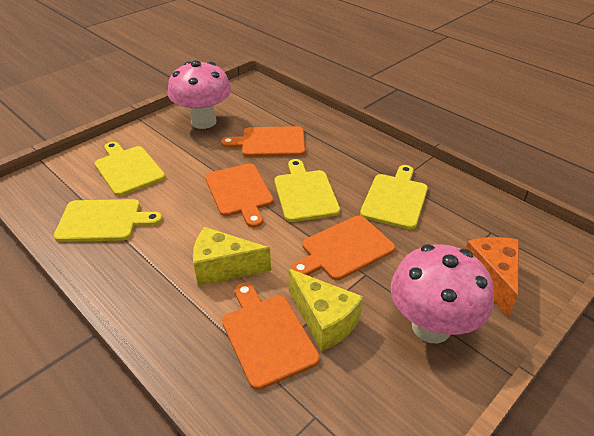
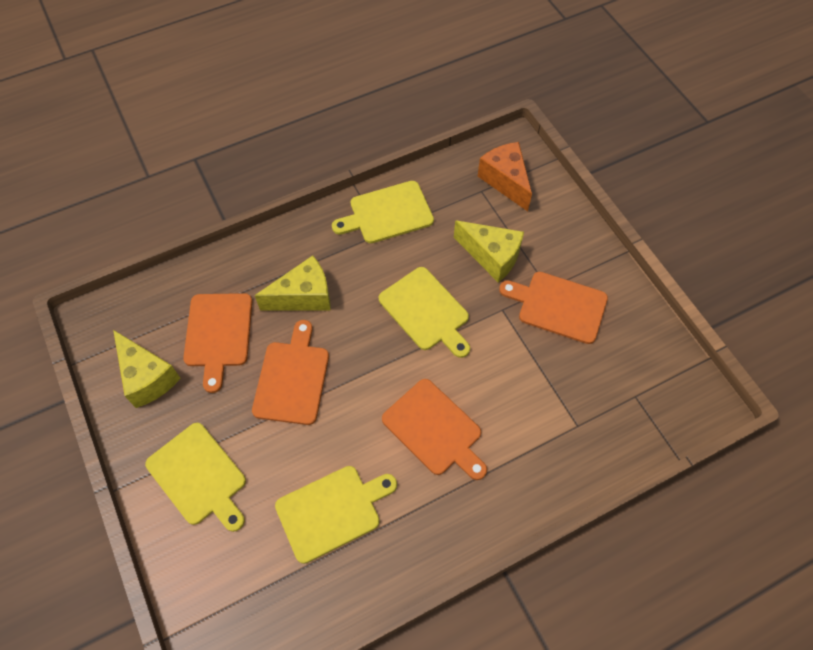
pink mushroom: 2 -> 0
yellow cheese: 2 -> 3

